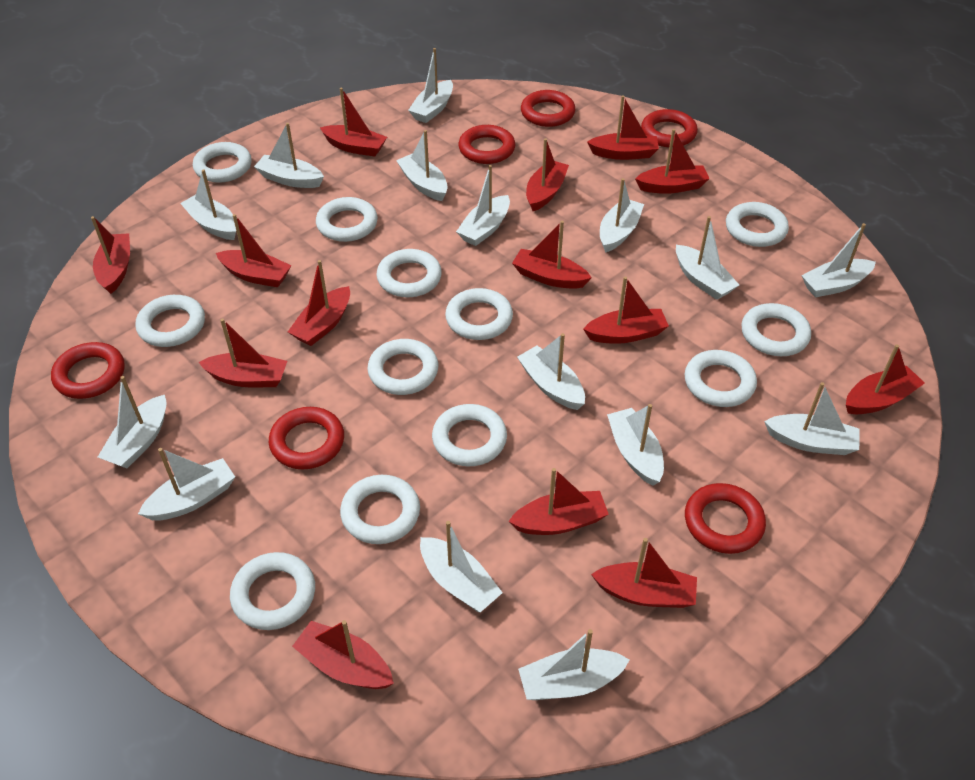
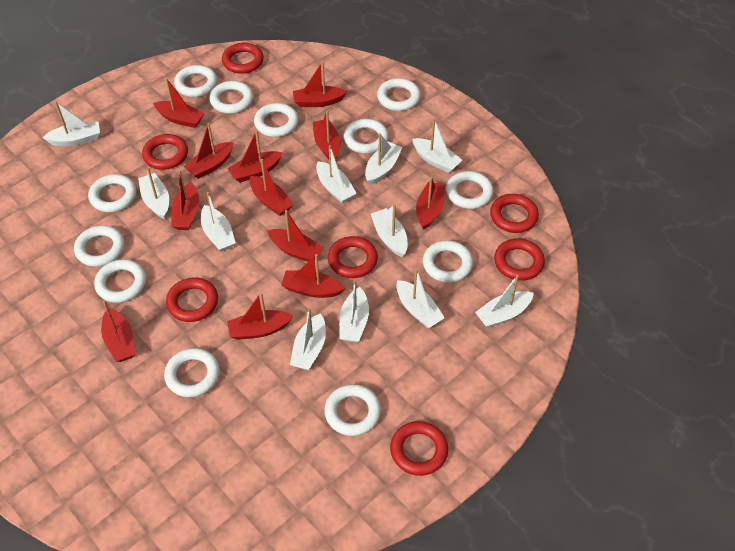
red boat: 14 -> 12
red ring: 6 -> 7
white boat: 15 -> 11

